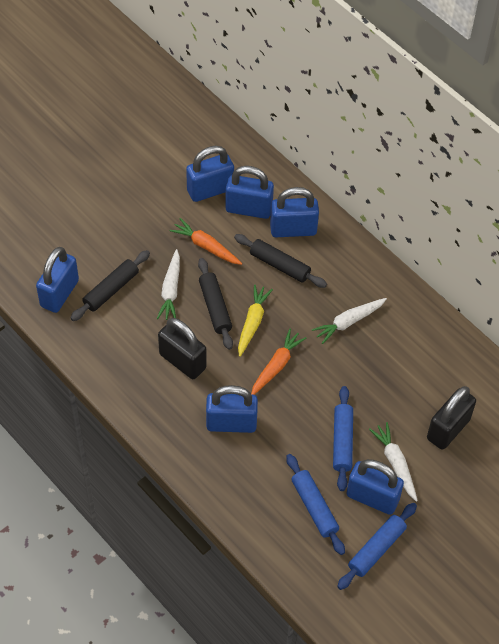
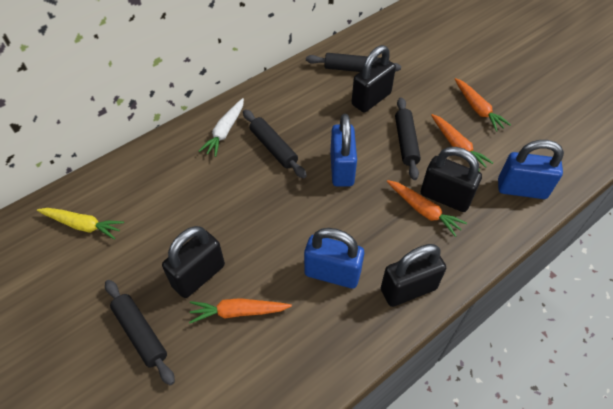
black padlock: 2 -> 4
black rolling pin: 3 -> 4
blue padlock: 6 -> 3
blue rolling pin: 3 -> 0
orange carrot: 2 -> 4
white carrot: 3 -> 1

